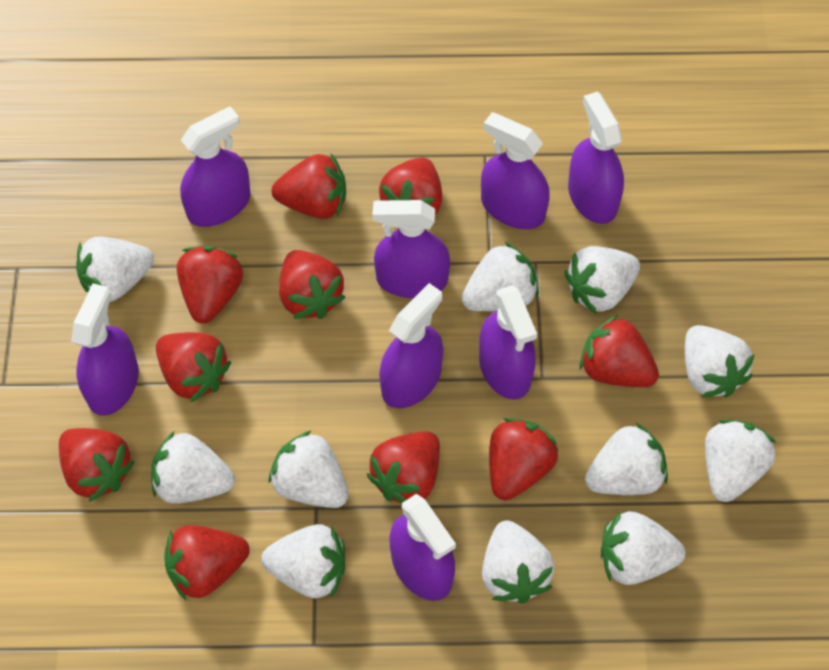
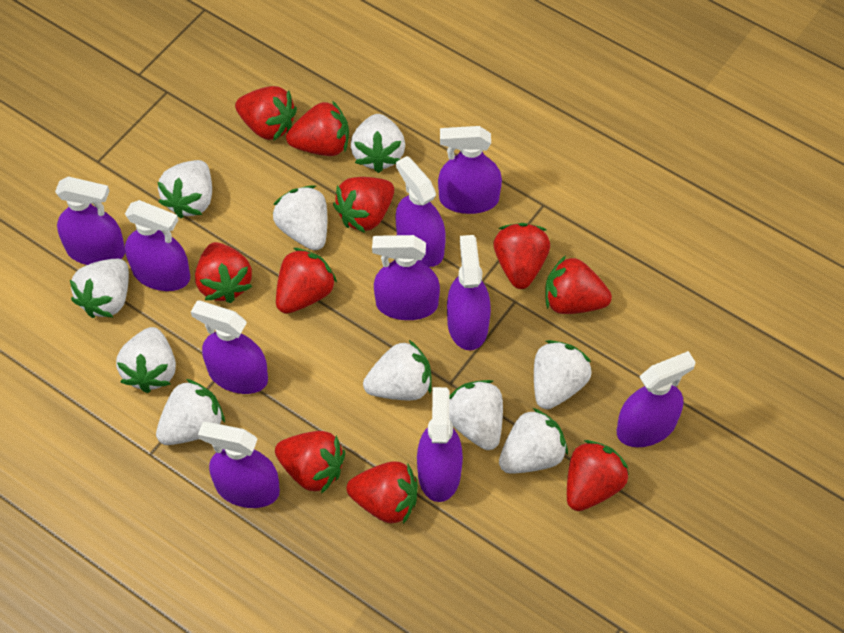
purple spray bottle: 8 -> 10
white strawberry: 11 -> 10

